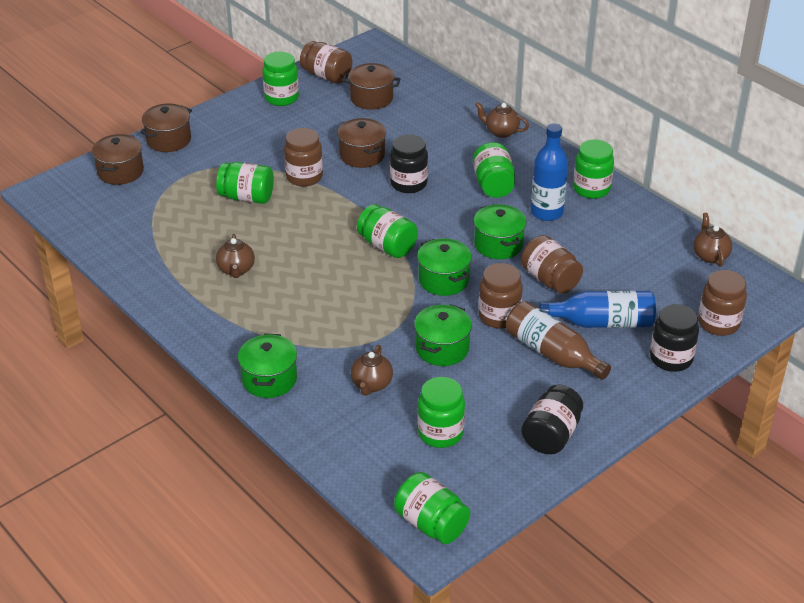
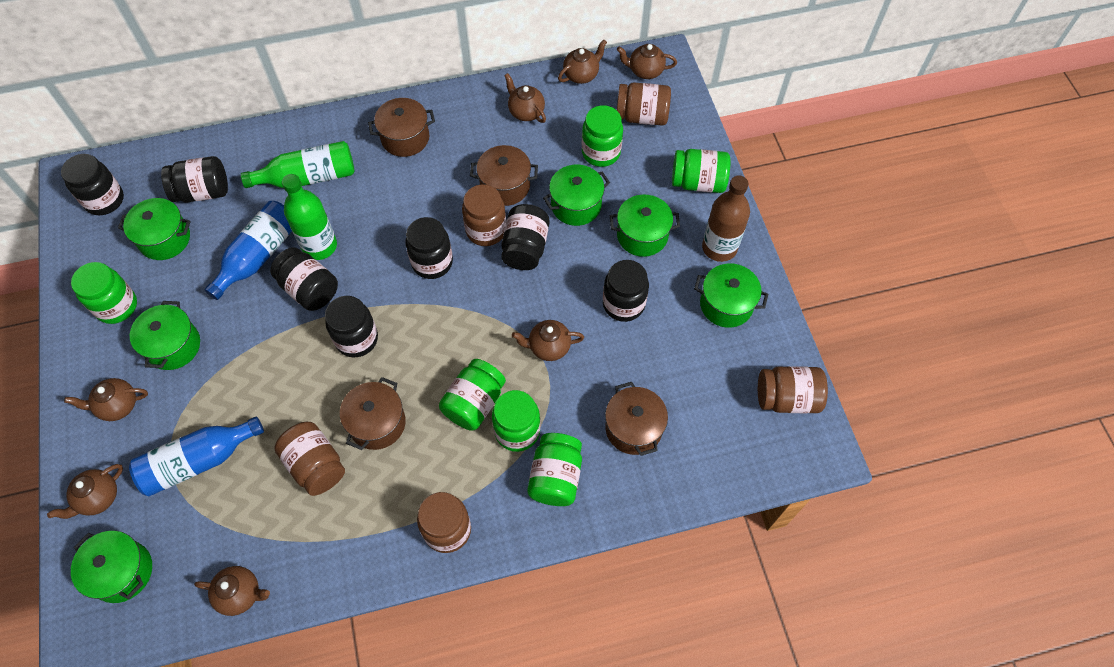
black jar: 3 -> 7
brown teapot: 4 -> 7
green bottle: 0 -> 2
green jar: 7 -> 6
green pot: 4 -> 6

